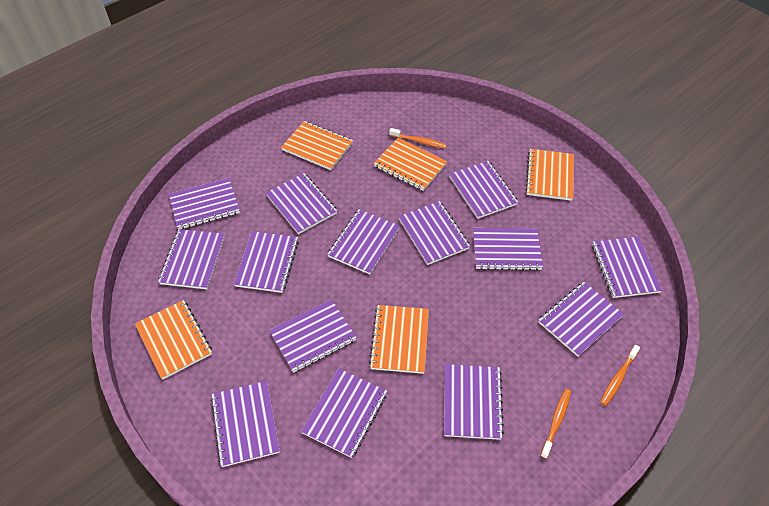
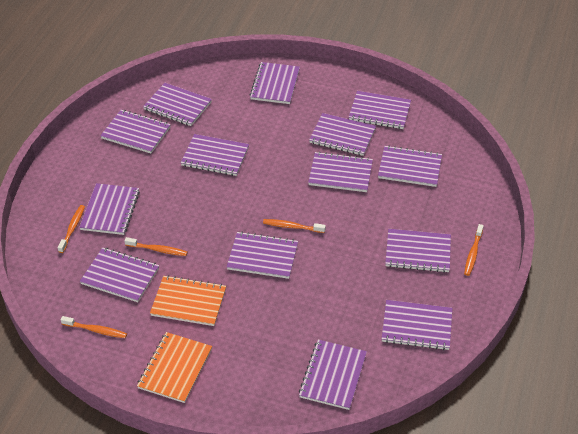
orange notebook: 5 -> 2
orange toothbrush: 3 -> 5

